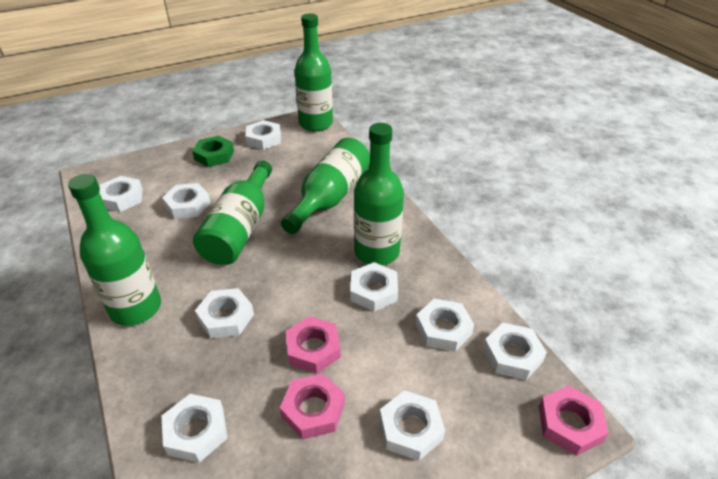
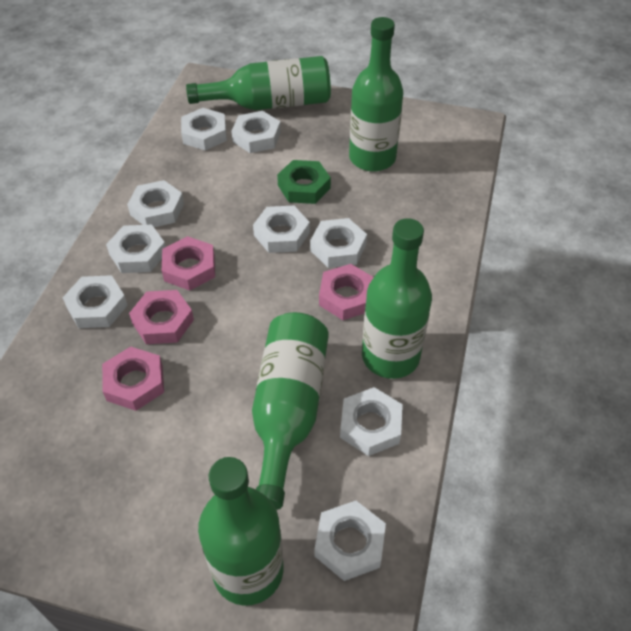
pink nut: 3 -> 4

